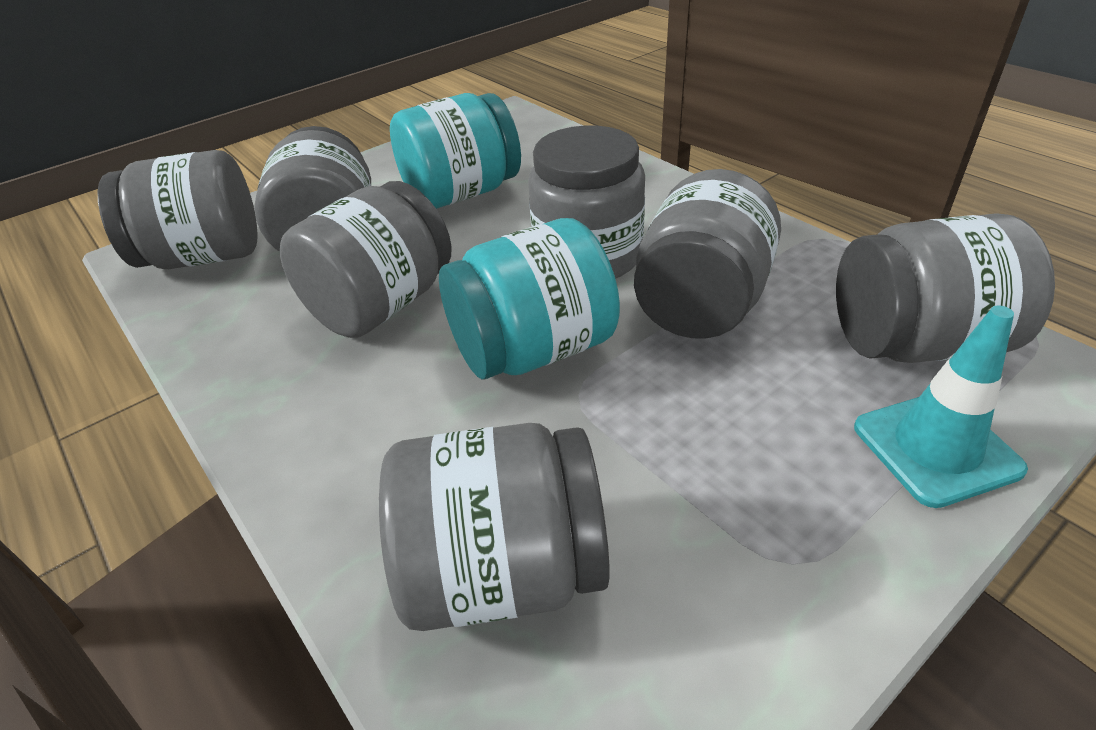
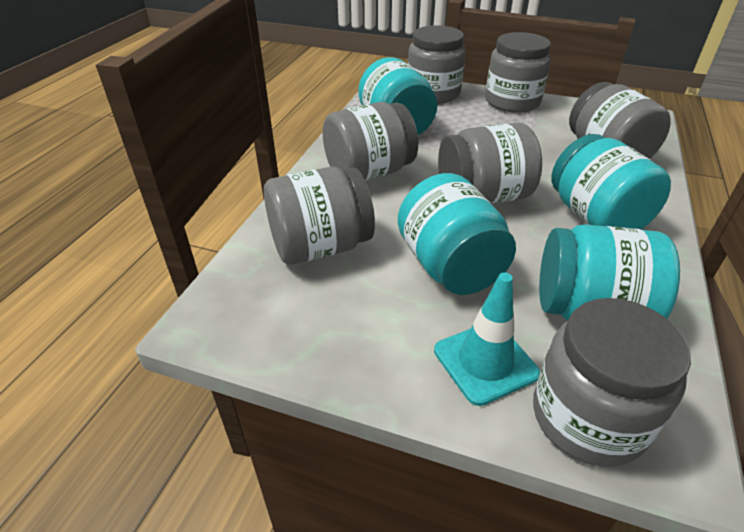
turquoise jar: 2 -> 4

